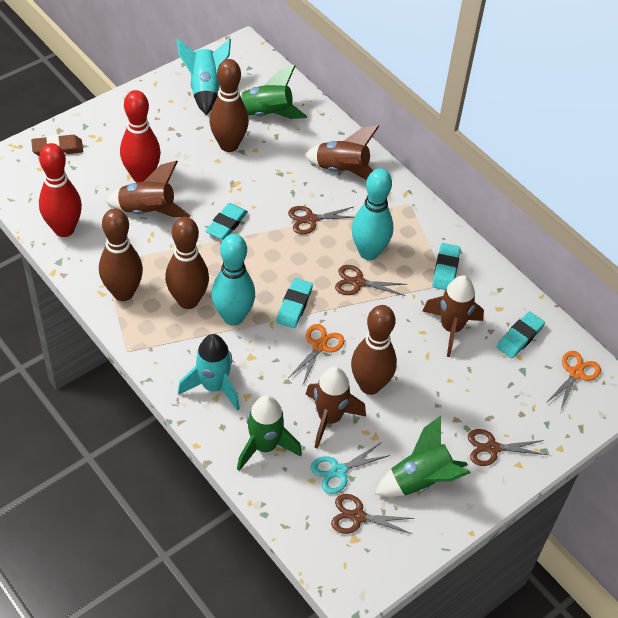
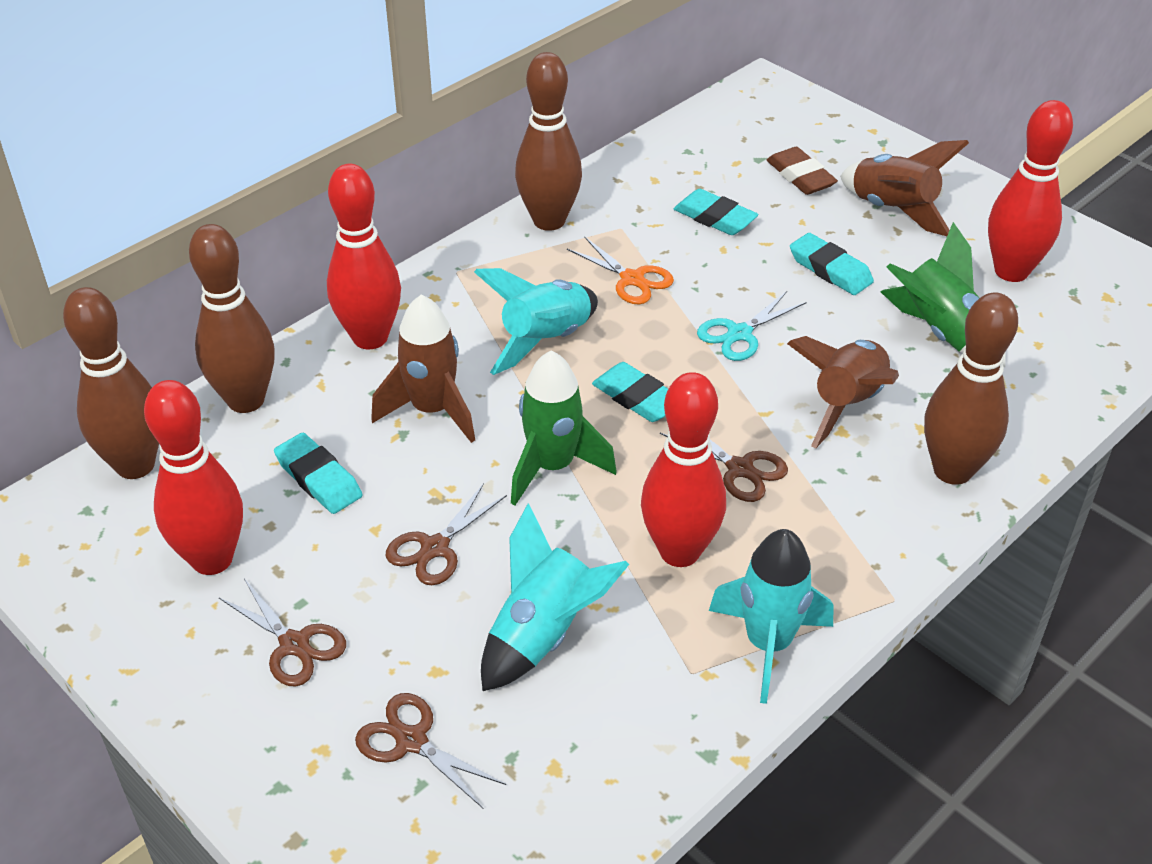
brown rocket: 4 -> 3
green rocket: 3 -> 2
orange scissors: 2 -> 1
red bowling pin: 2 -> 4
turquoise bowling pin: 2 -> 0
turquoise rocket: 2 -> 3

